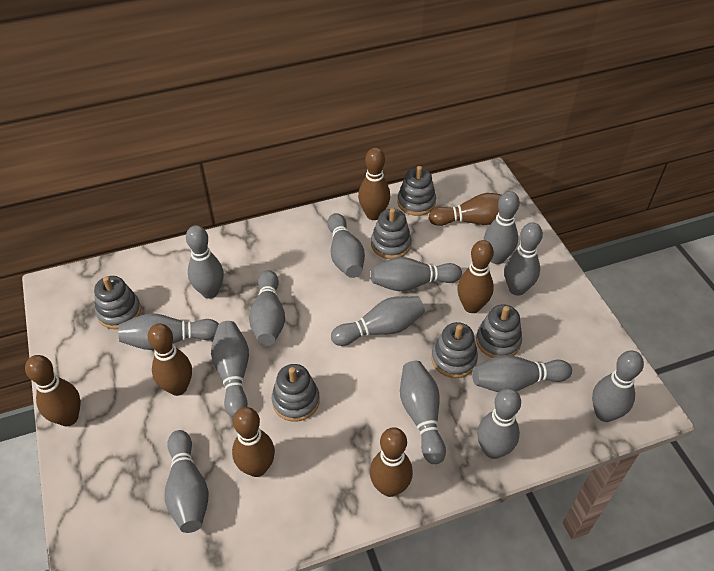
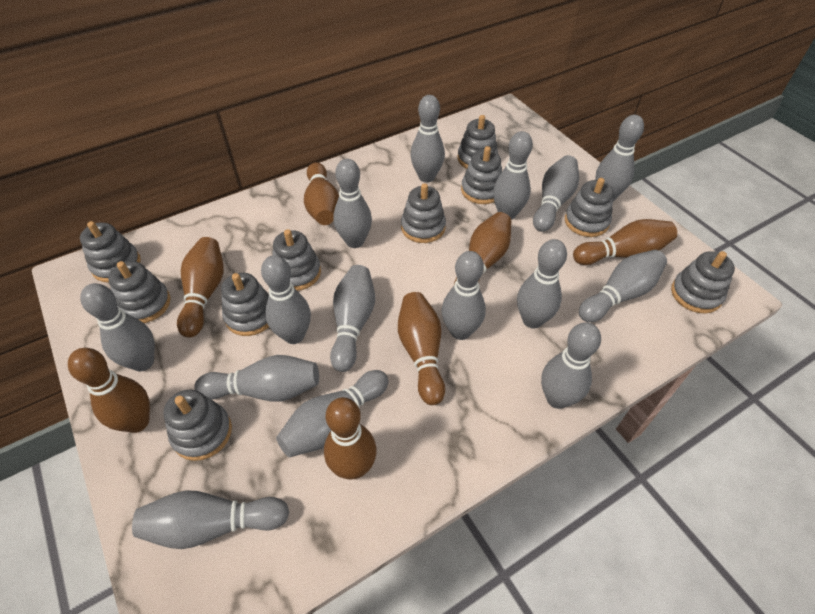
grey bowling pin: 14 -> 15
grey stacking toy: 6 -> 10

